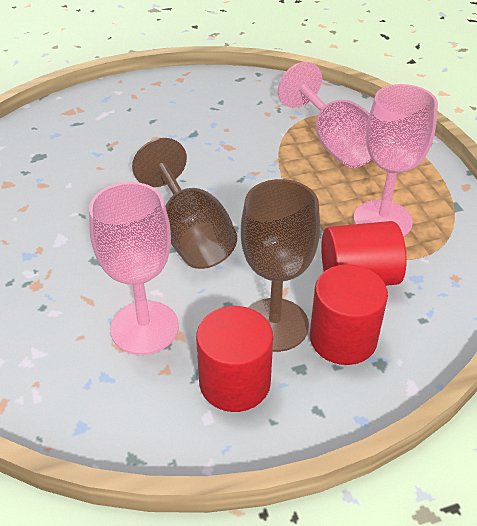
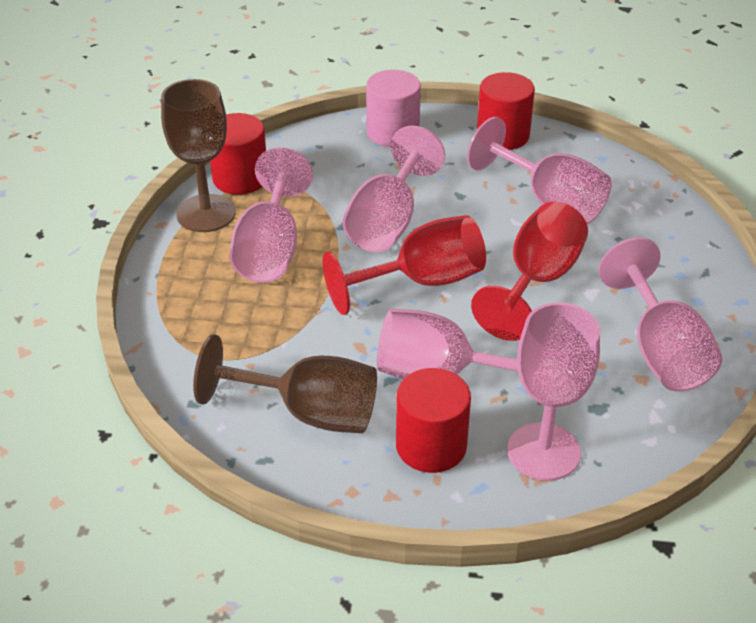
pink cylinder: 0 -> 1
pink goblet: 3 -> 6
red goblet: 0 -> 2

